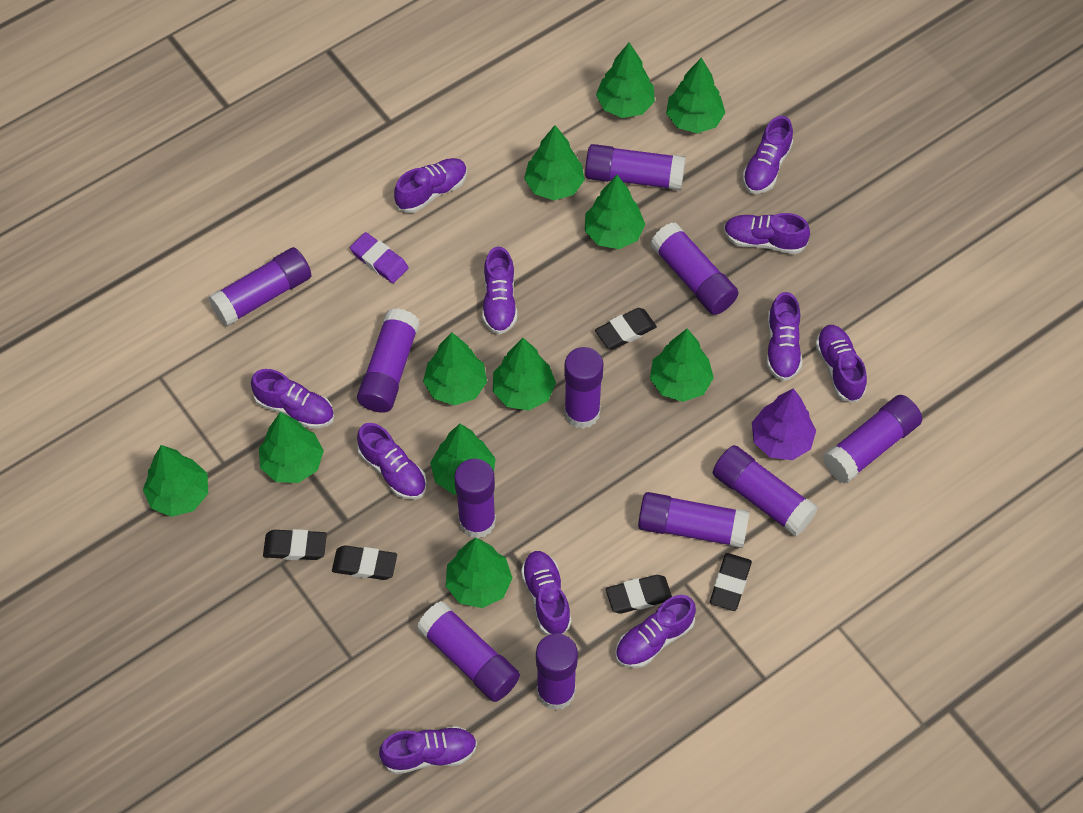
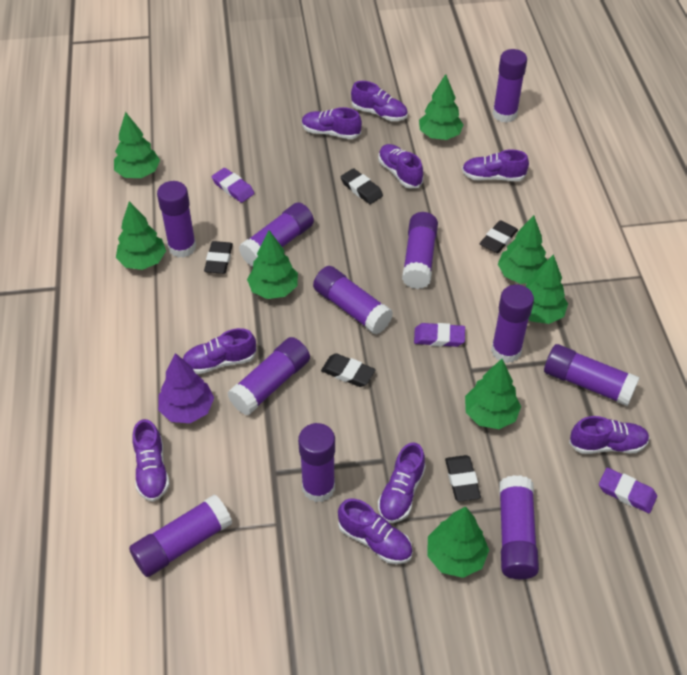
green tree: 11 -> 8
purple eraser: 1 -> 3
purple shoe: 11 -> 9

